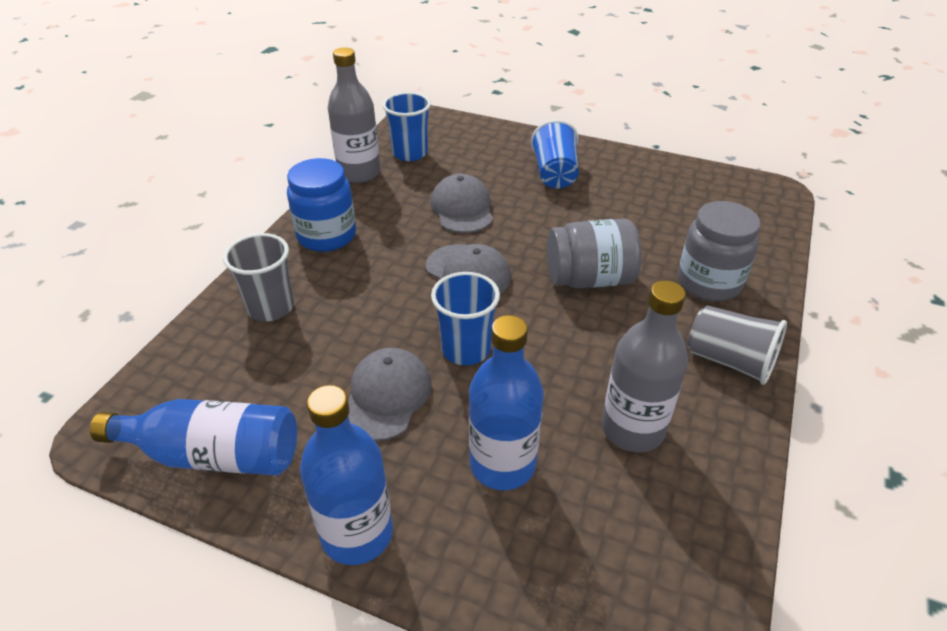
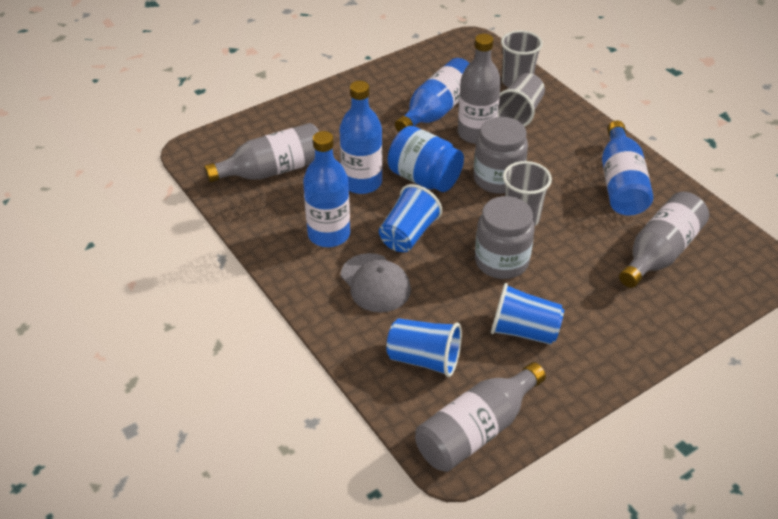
blue bottle: 3 -> 4
grey bottle: 2 -> 4
grey cap: 3 -> 1
grey cup: 2 -> 3

